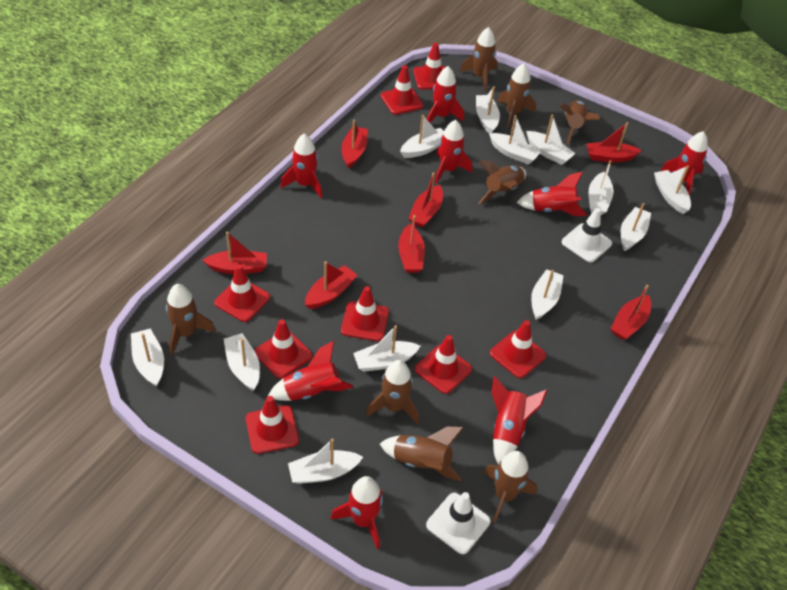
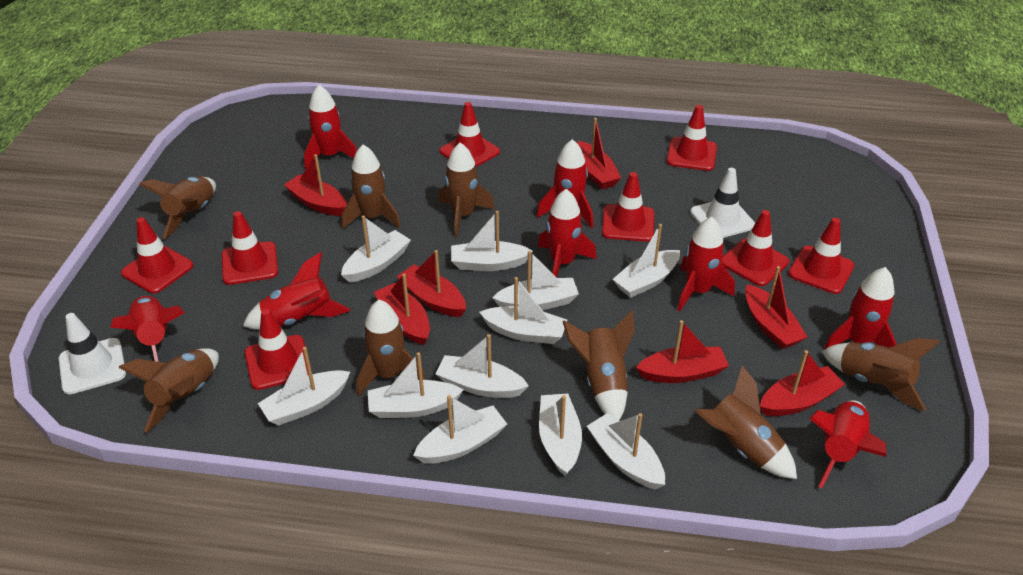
white boat: 12 -> 11

